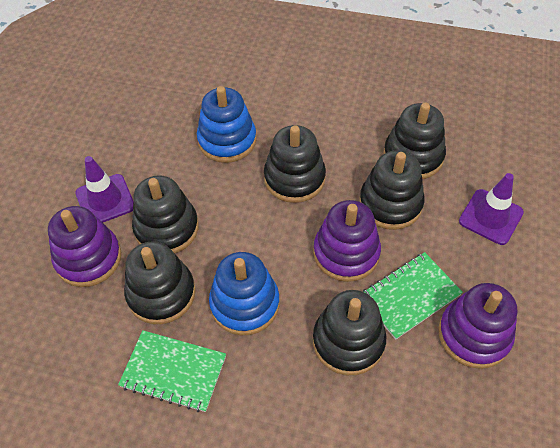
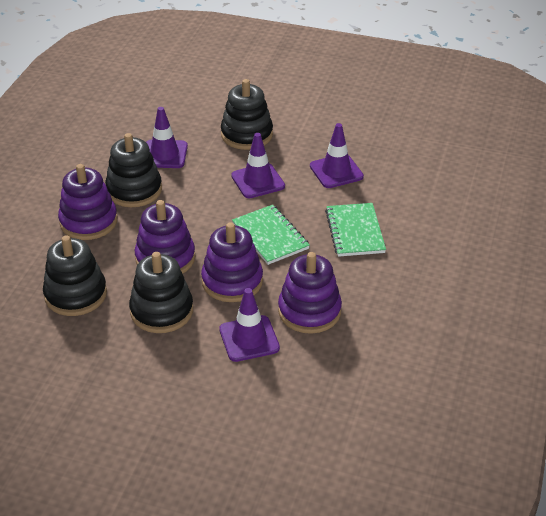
black stacking toy: 6 -> 4
blue stacking toy: 2 -> 0
purple stacking toy: 3 -> 4
purple traffic cone: 2 -> 4

